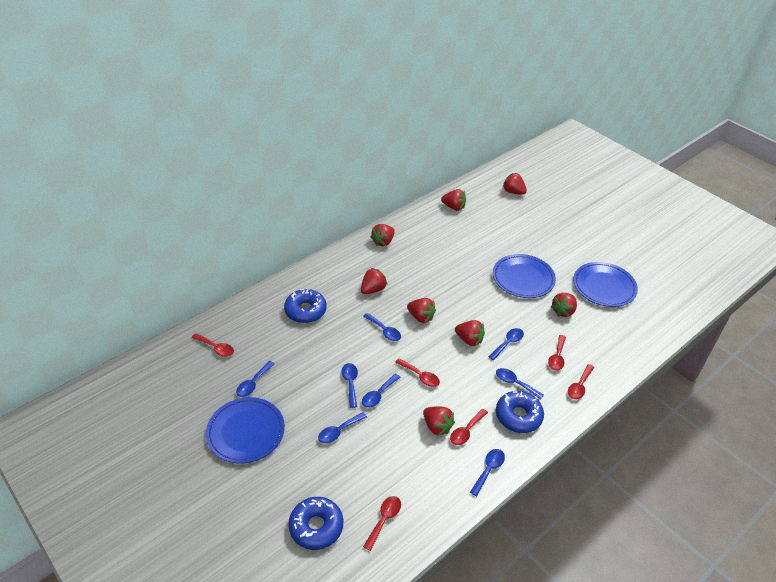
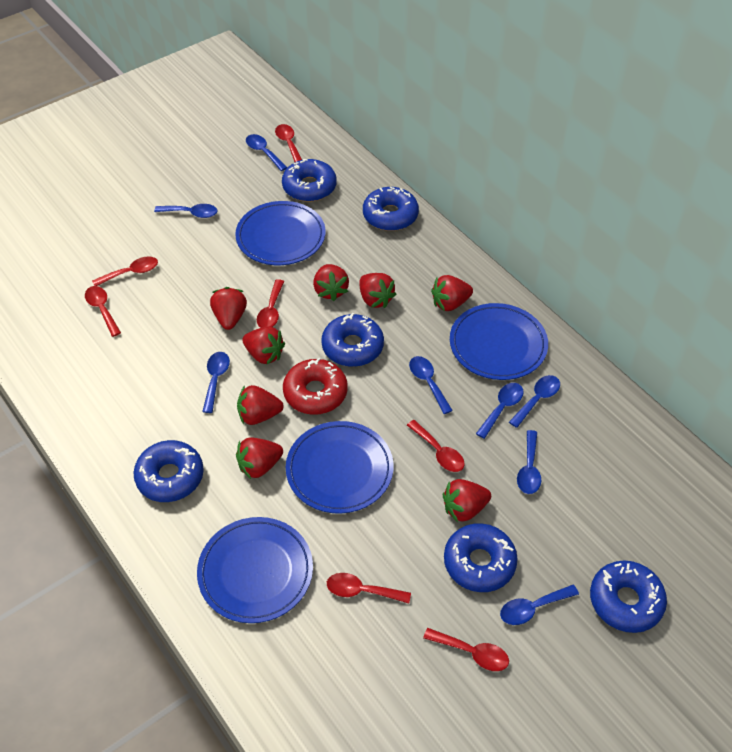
blue donut: 3 -> 6
blue plate: 3 -> 4
red donut: 0 -> 1
red spoon: 6 -> 7

